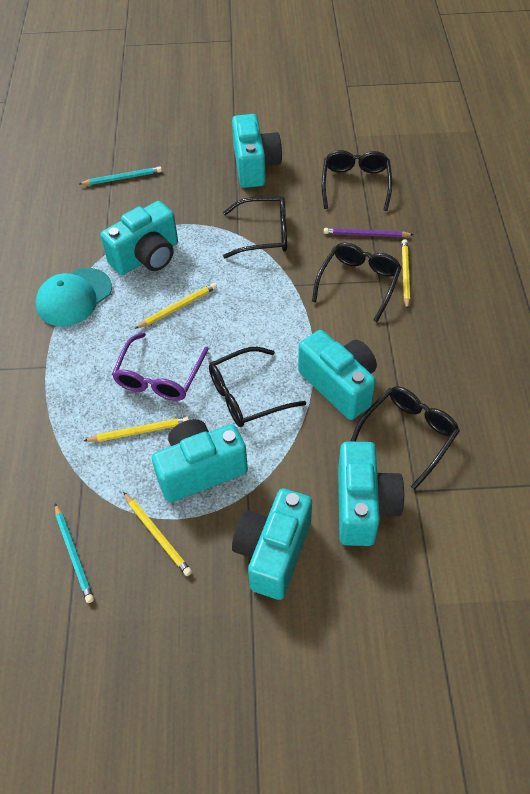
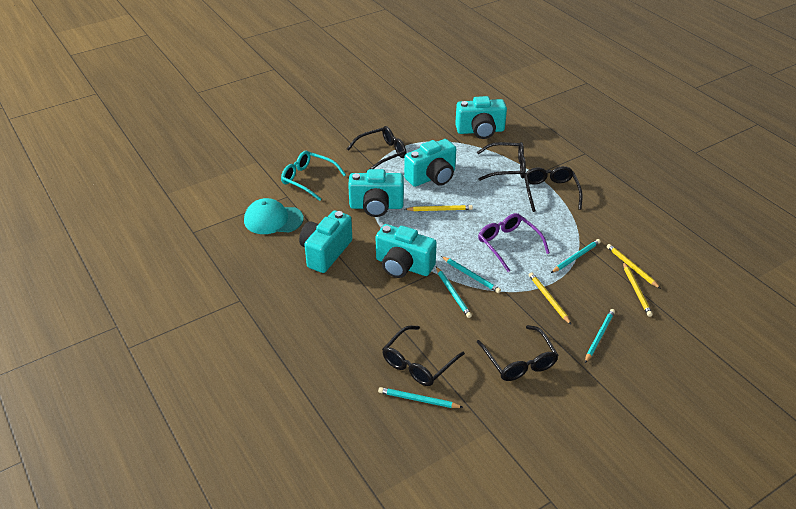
purple pencil: 1 -> 0
turquoise camera: 6 -> 5
turquoise glasses: 0 -> 1
turquoise pencil: 2 -> 5

